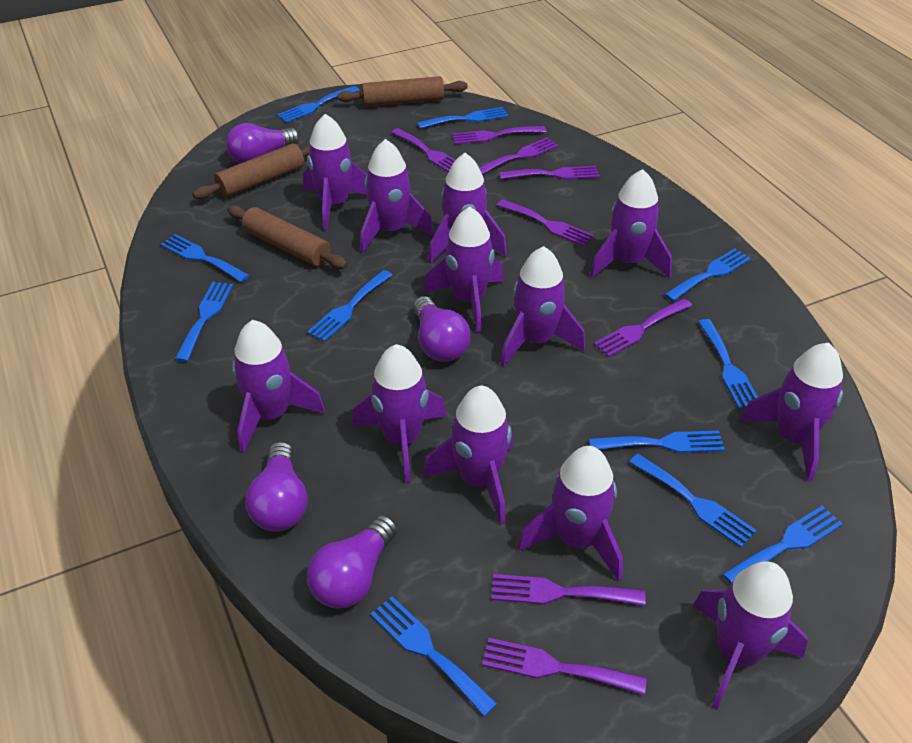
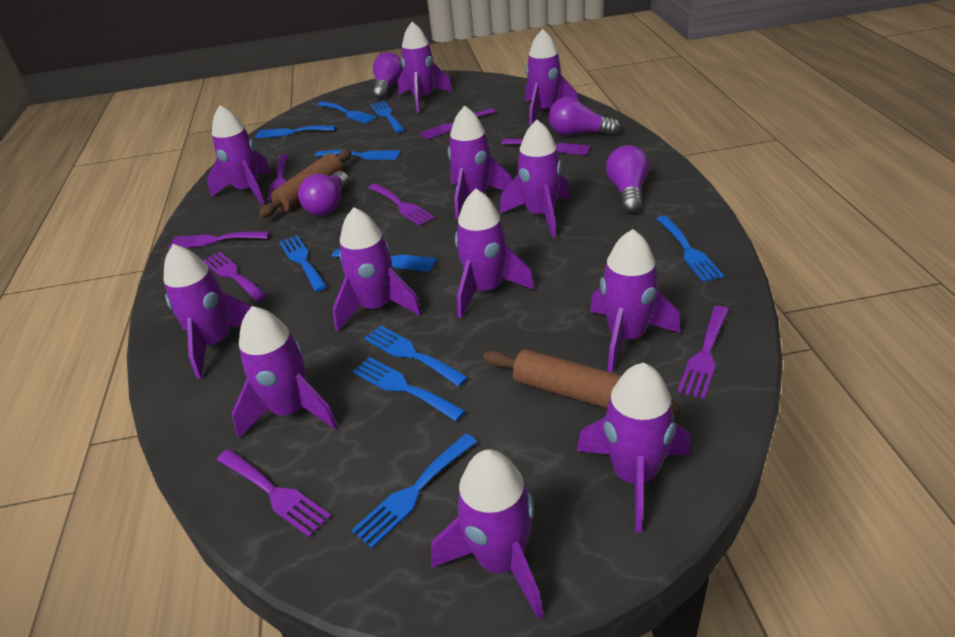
blue fork: 11 -> 10
brown rolling pin: 3 -> 2

